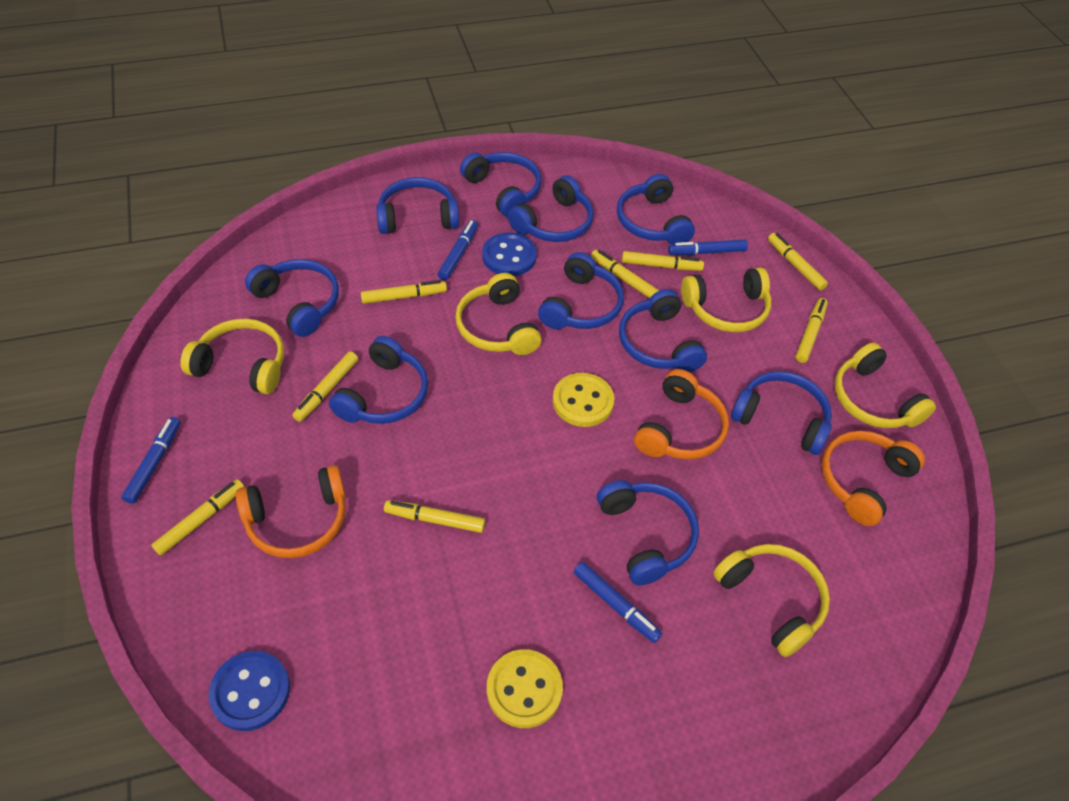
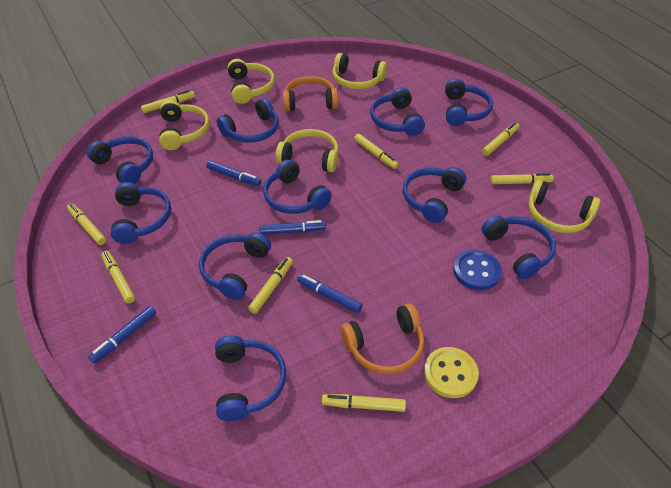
blue button: 2 -> 1
orange headphones: 3 -> 2
yellow button: 2 -> 1

